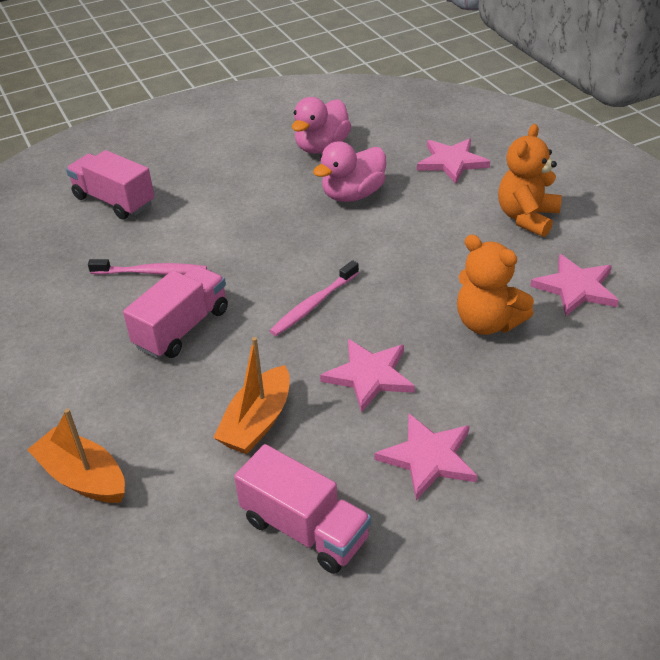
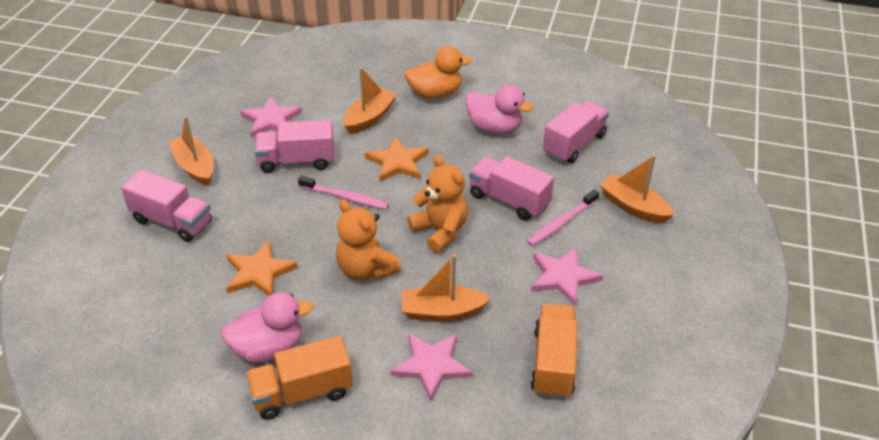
orange boat: 2 -> 4
orange duck: 0 -> 1
orange star: 0 -> 2
orange truck: 0 -> 2
pink star: 4 -> 3
pink truck: 3 -> 4

